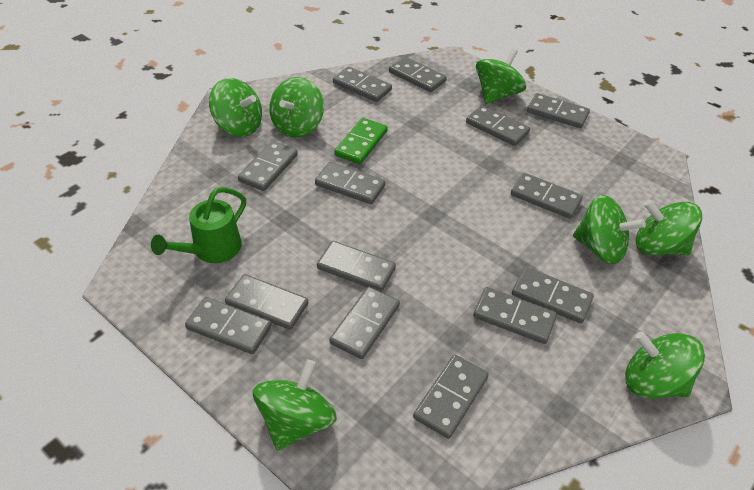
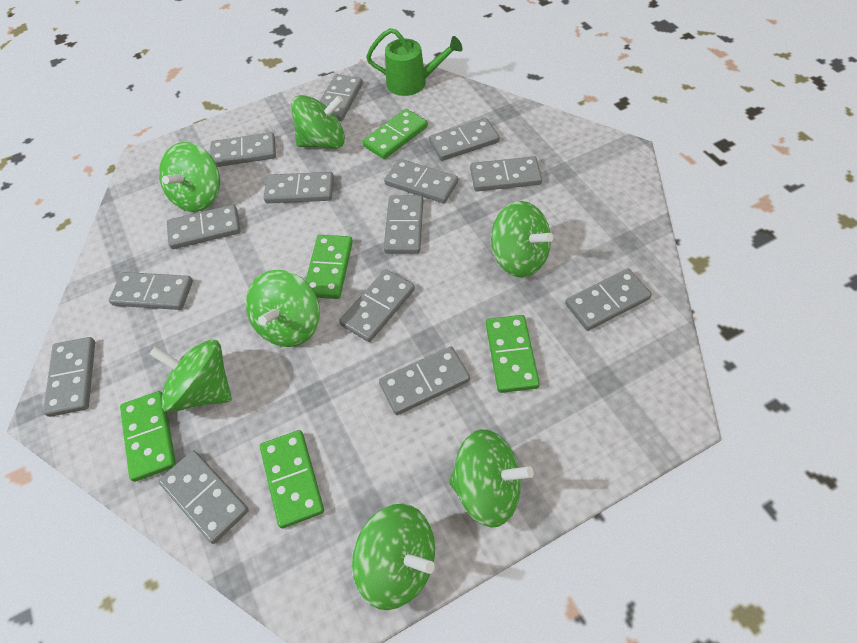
green domino: 1 -> 5

